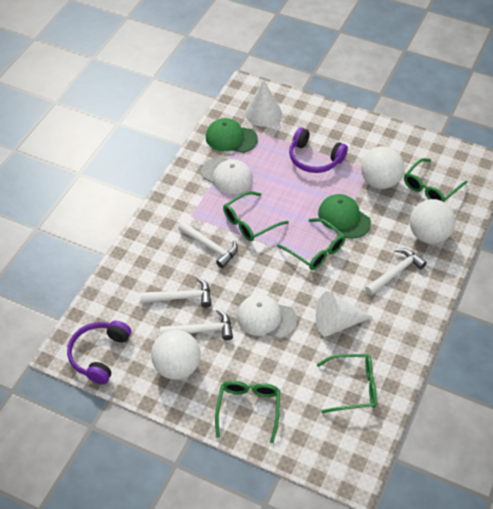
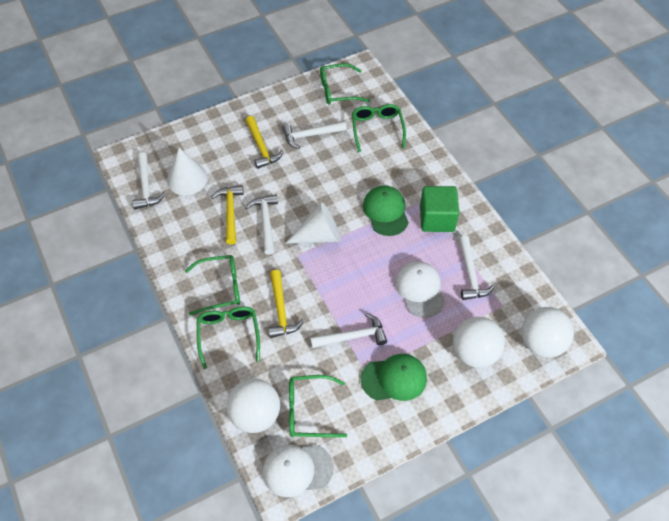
green cube: 0 -> 1
purple headphones: 2 -> 0
white hammer: 4 -> 5
yellow hammer: 0 -> 3

